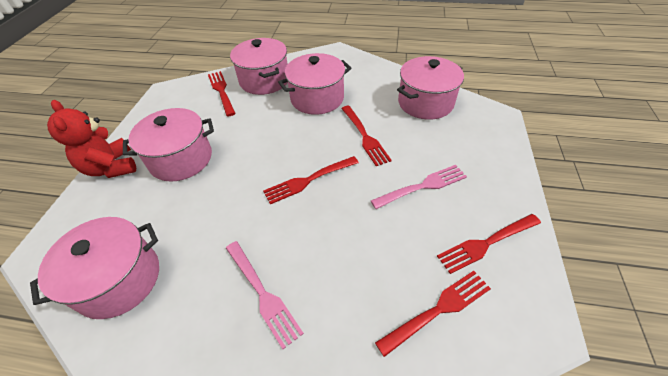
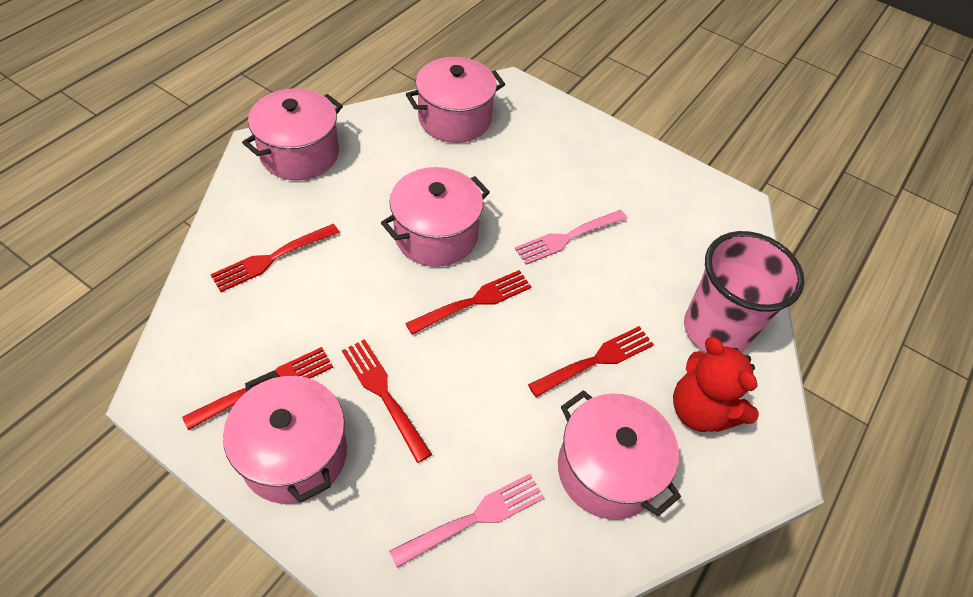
pink cup: 0 -> 1

